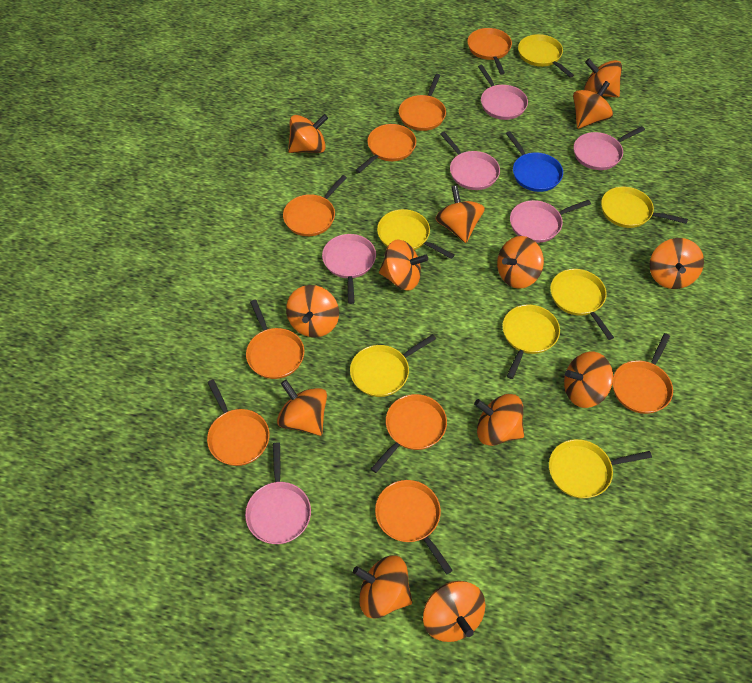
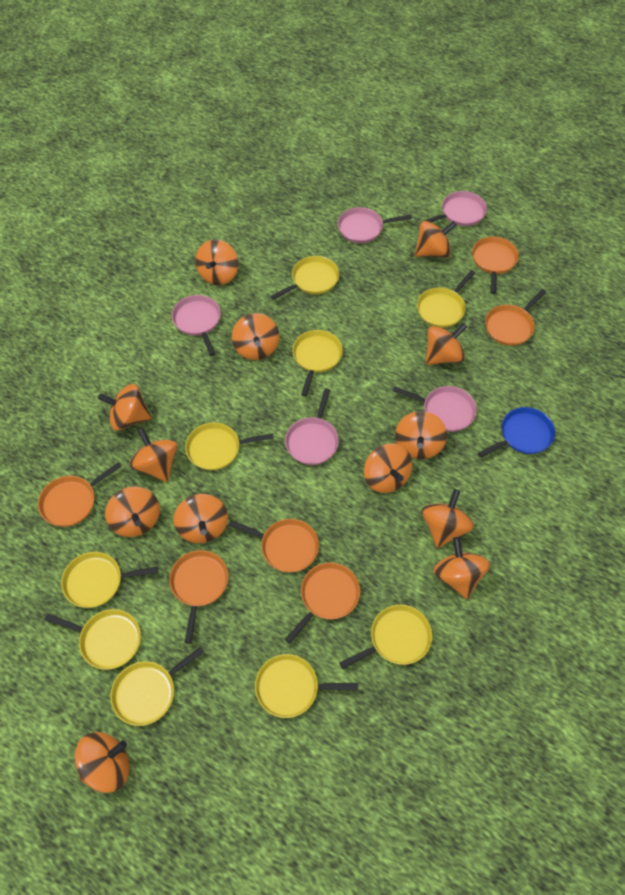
orange pan: 9 -> 6
pink pan: 6 -> 5
yellow pan: 7 -> 9

